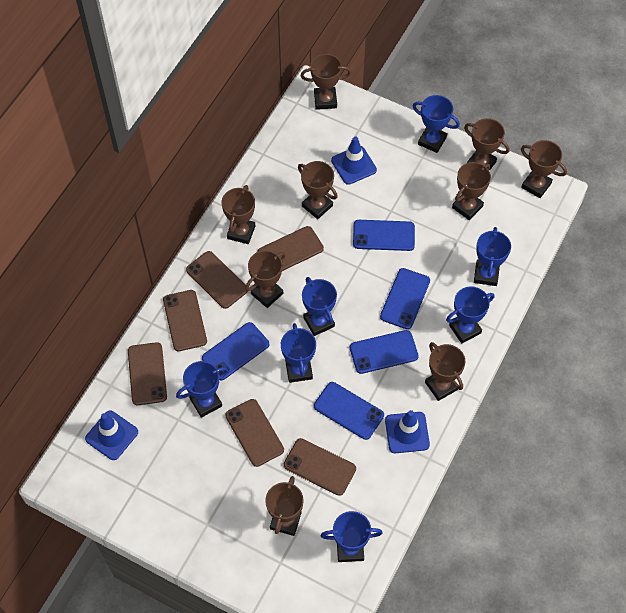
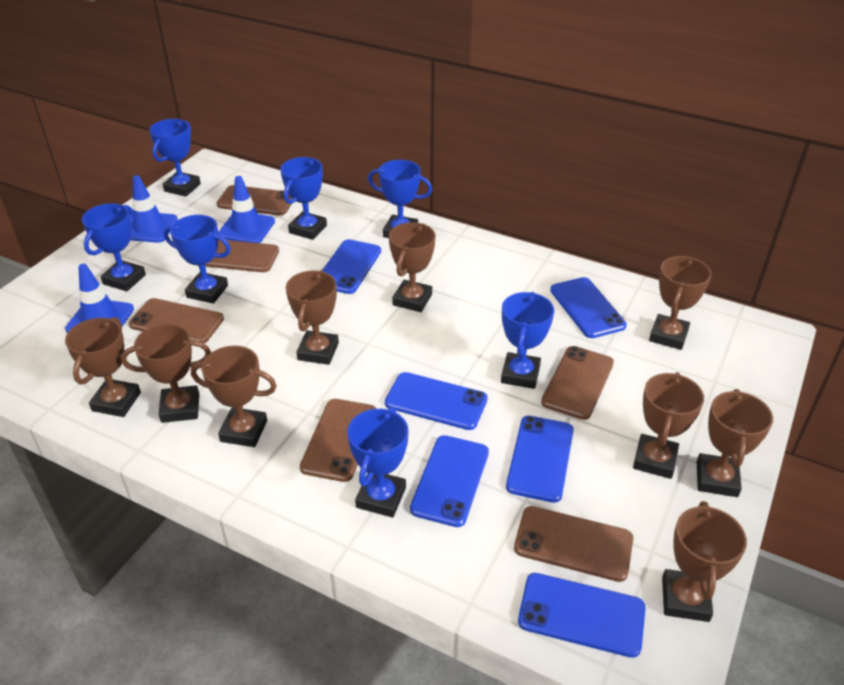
blue phone: 5 -> 6

